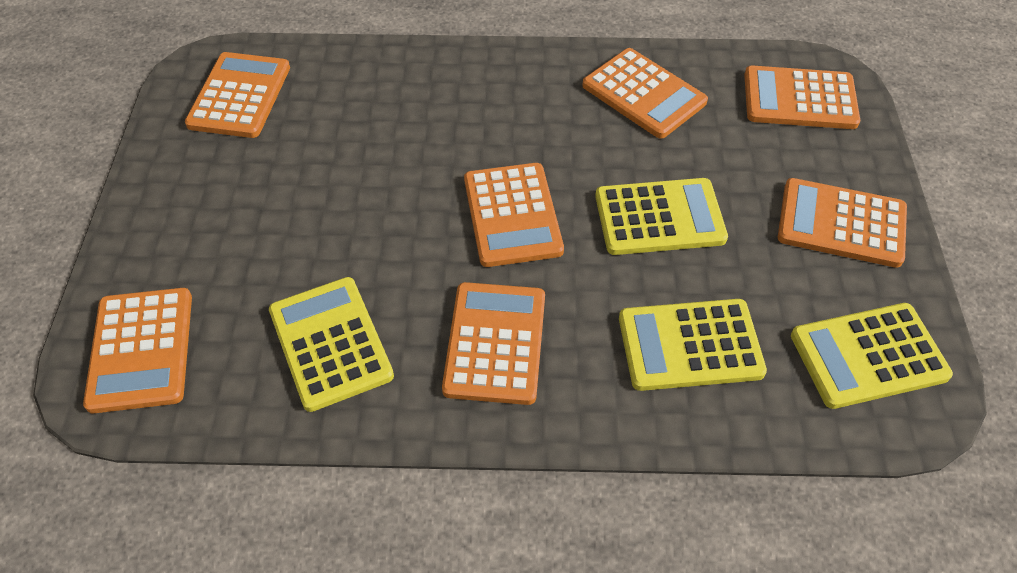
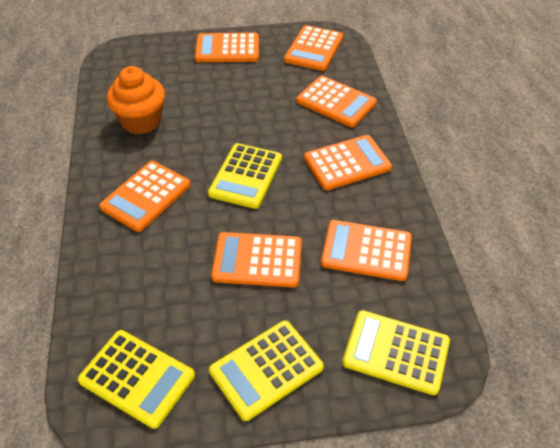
orange cupcake: 0 -> 1

